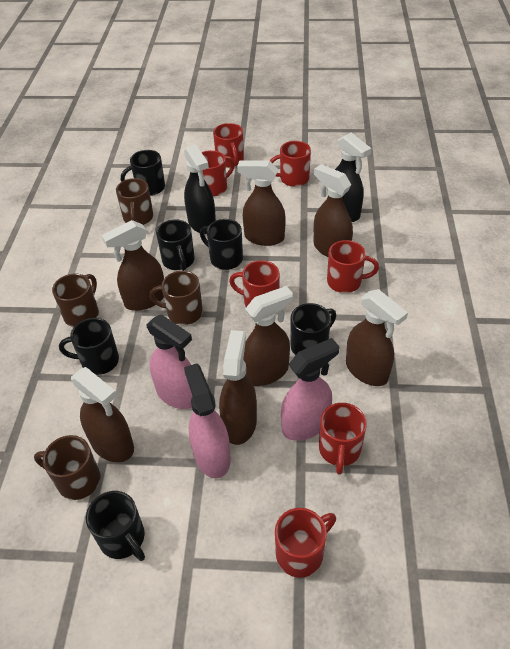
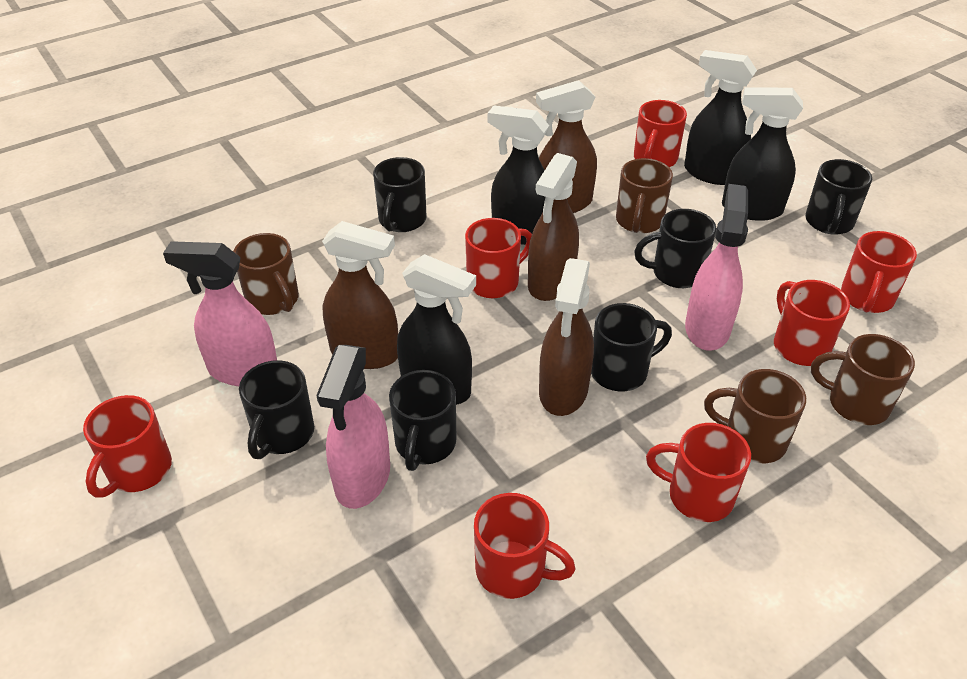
black spray bottle: 2 -> 4
brown spray bottle: 7 -> 4

